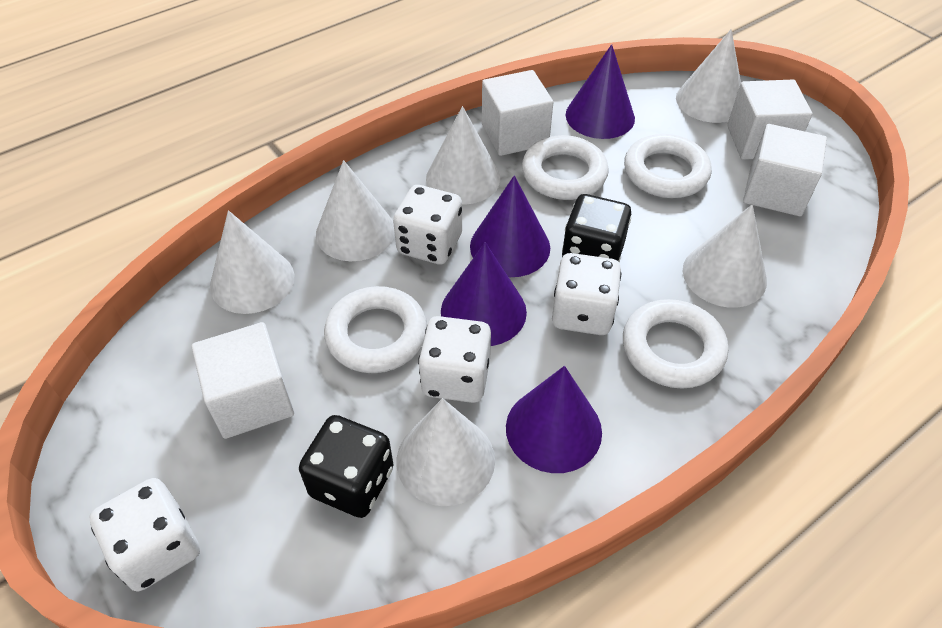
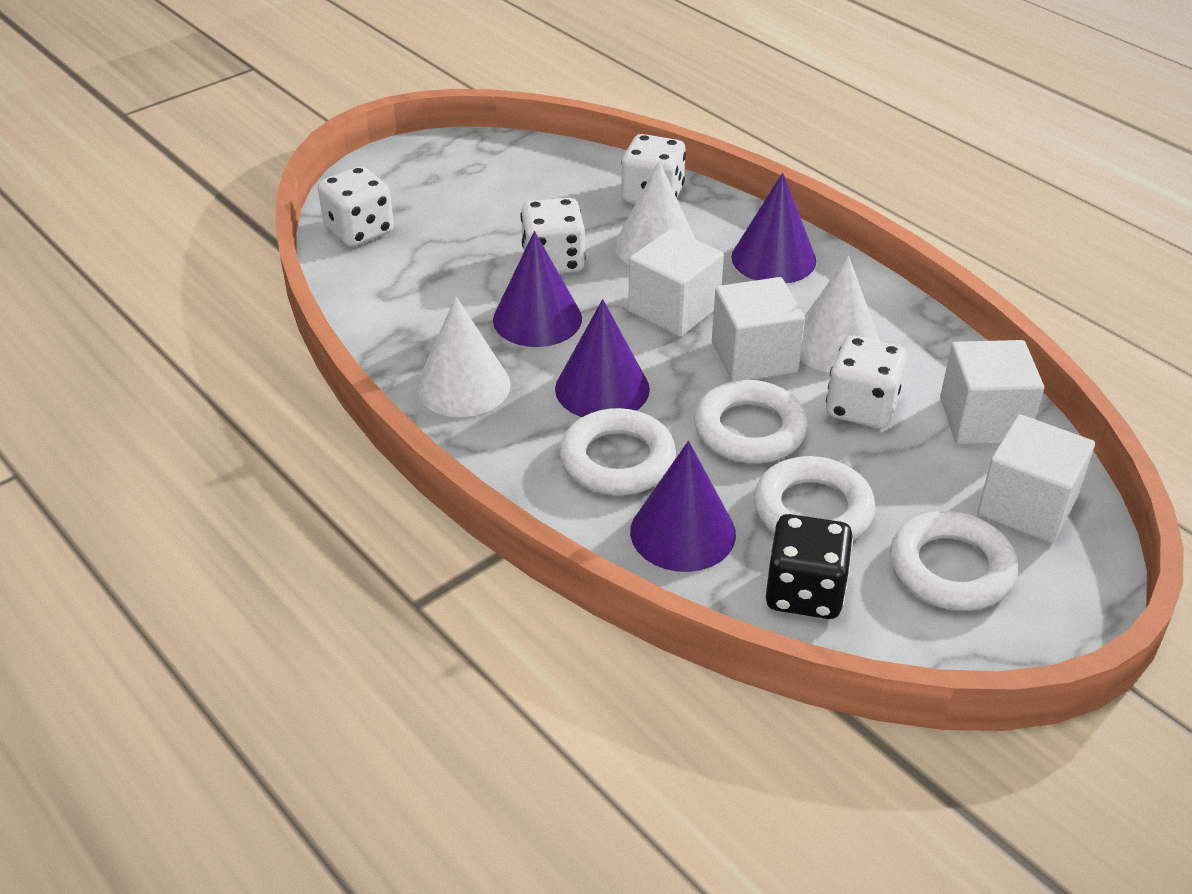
black dice: 2 -> 1
white cone: 6 -> 3

